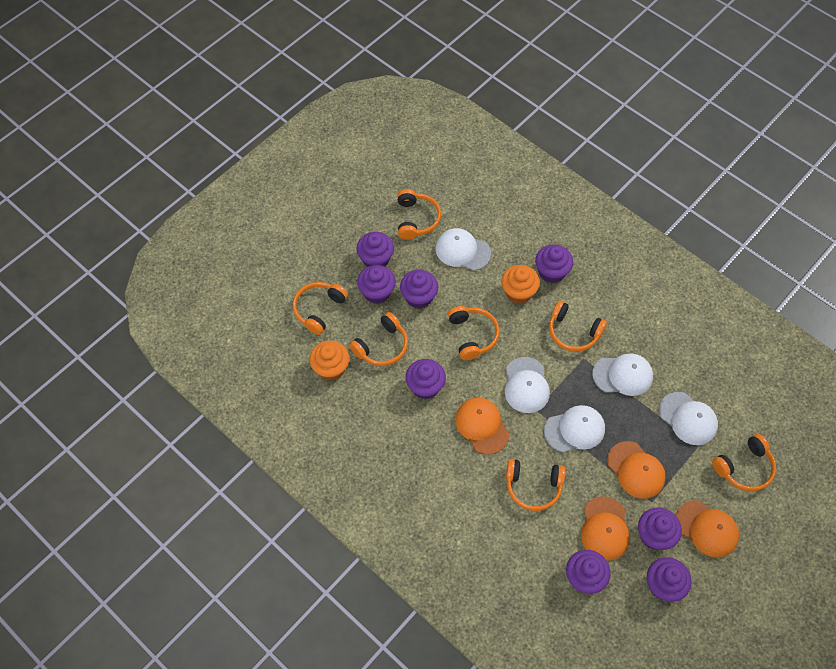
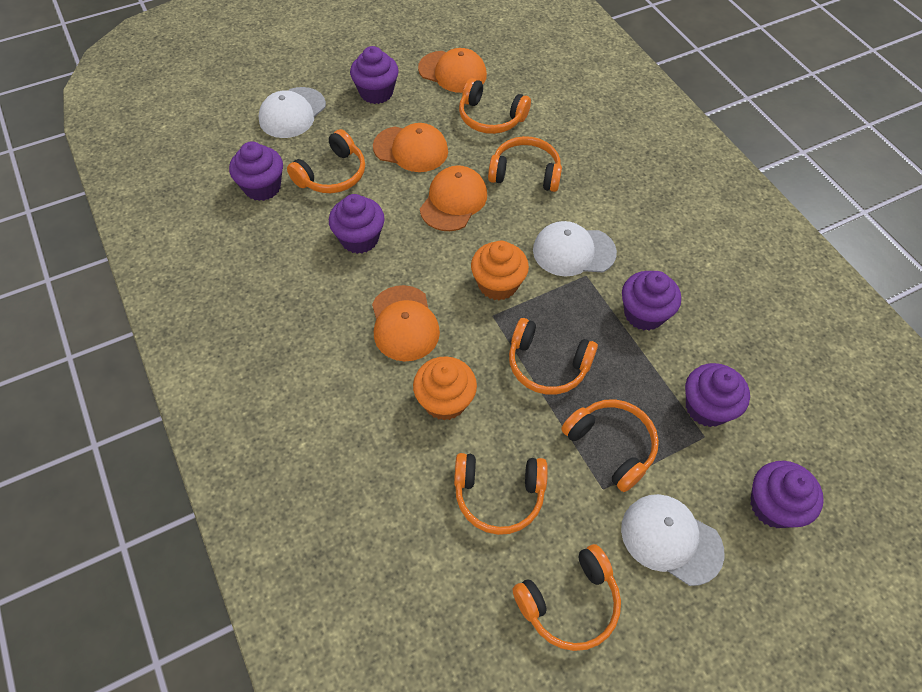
purple cupcake: 8 -> 6
white cap: 5 -> 3

